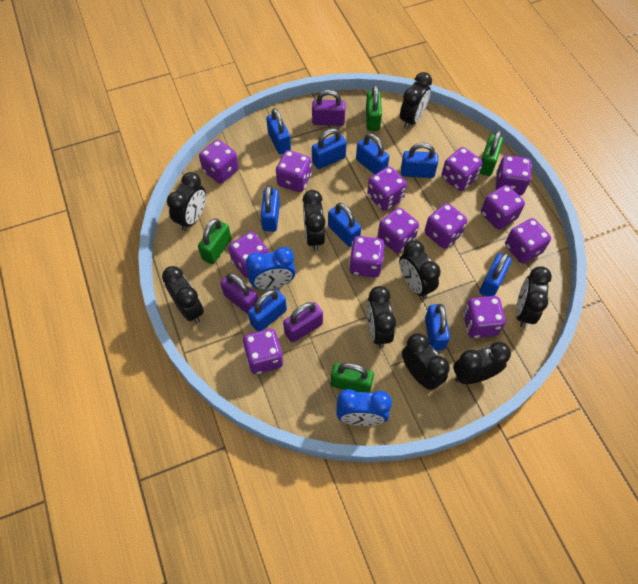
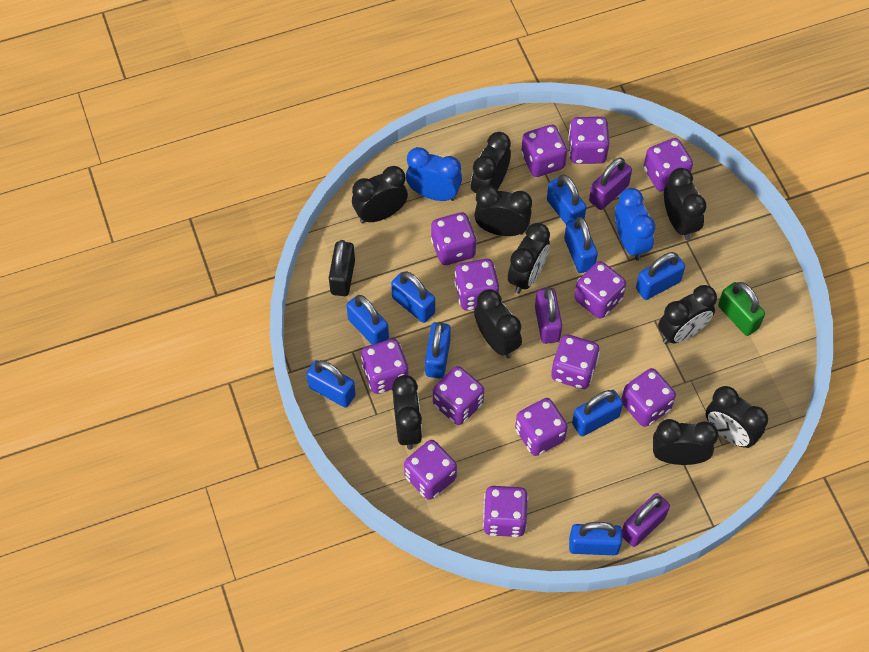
black clock: 9 -> 10
black padlock: 0 -> 1
green padlock: 4 -> 1

